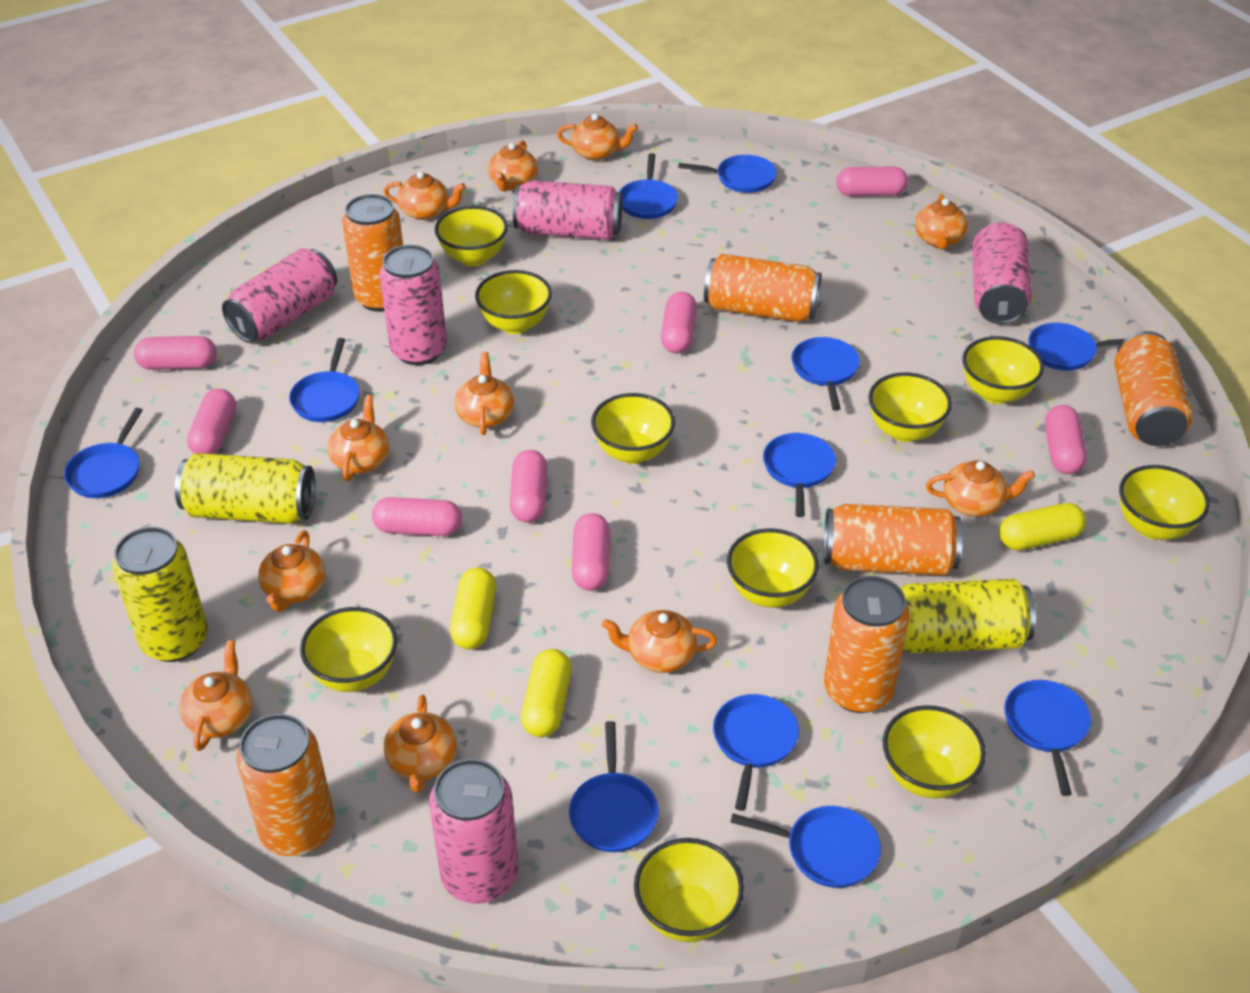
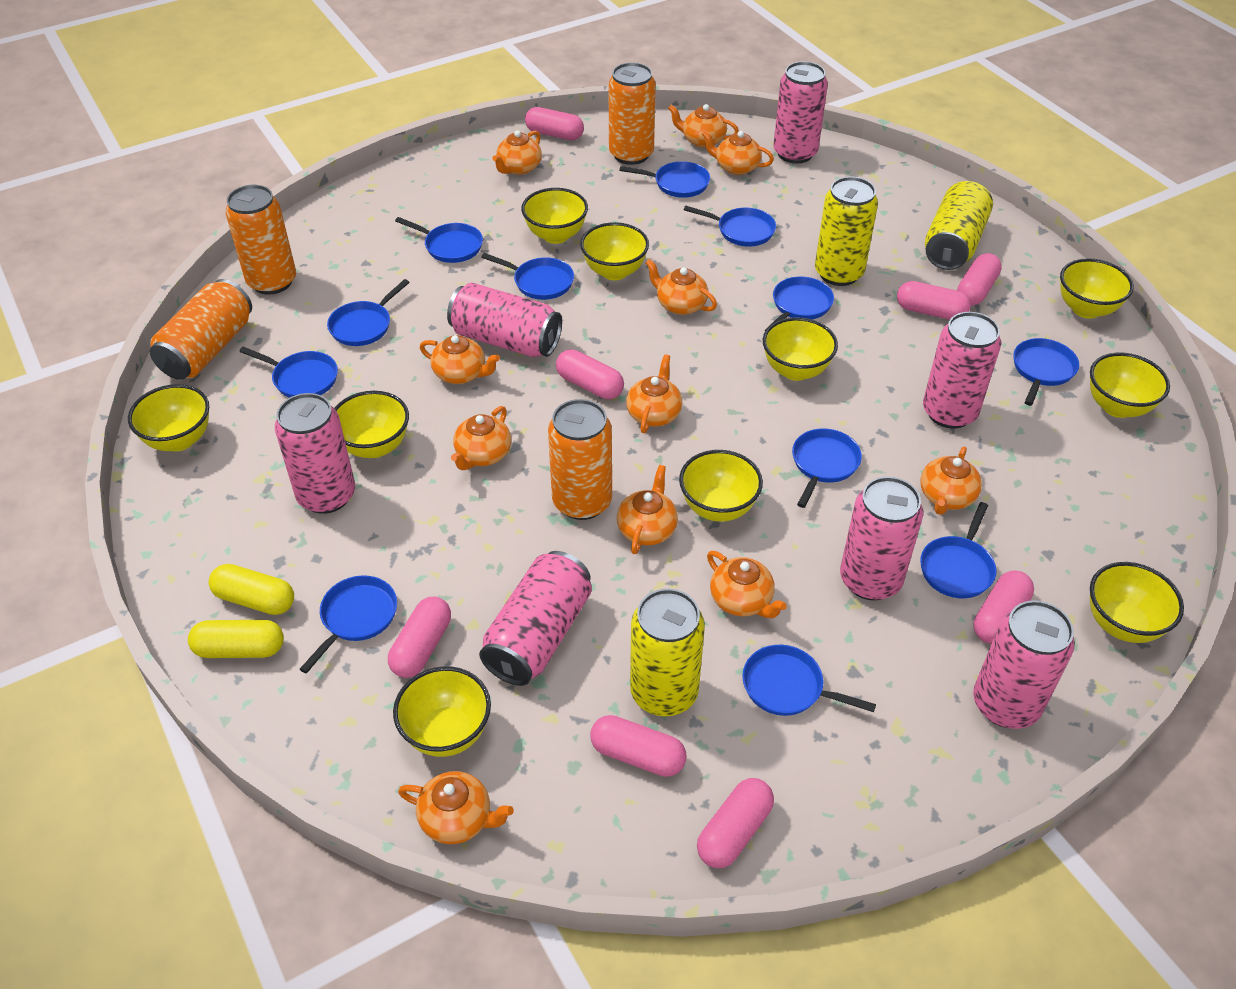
blue pan: 11 -> 12
orange can: 6 -> 4
pink can: 5 -> 7
yellow capsule: 3 -> 2

